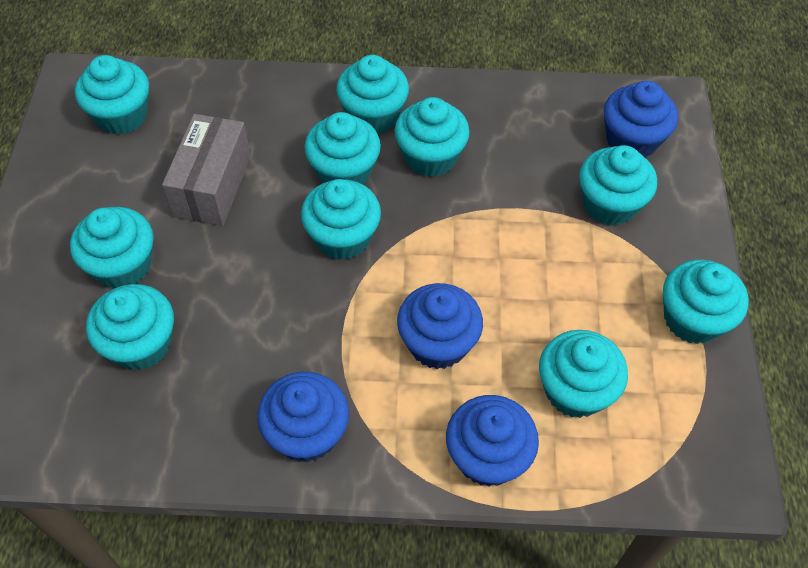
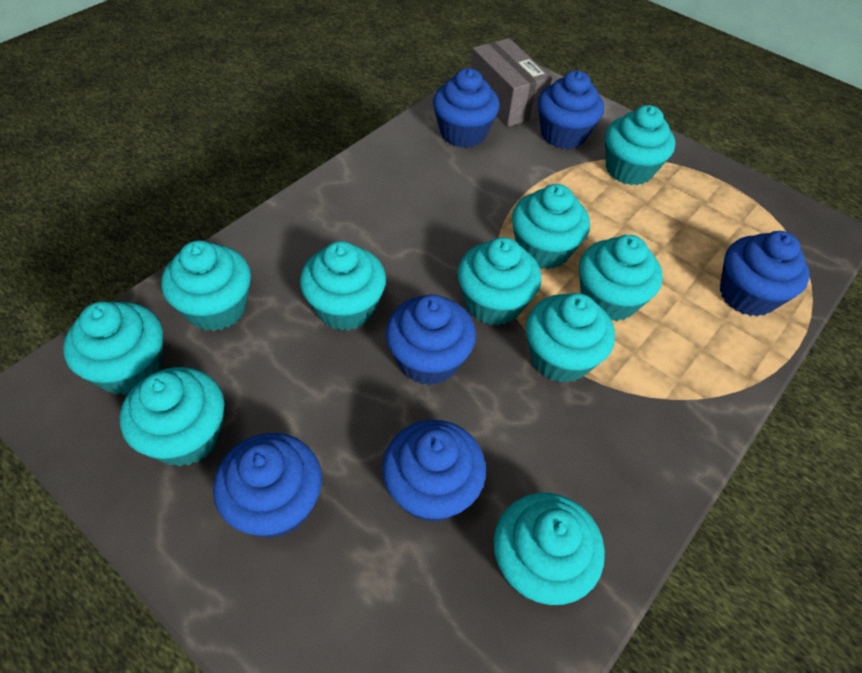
blue cupcake: 4 -> 6

